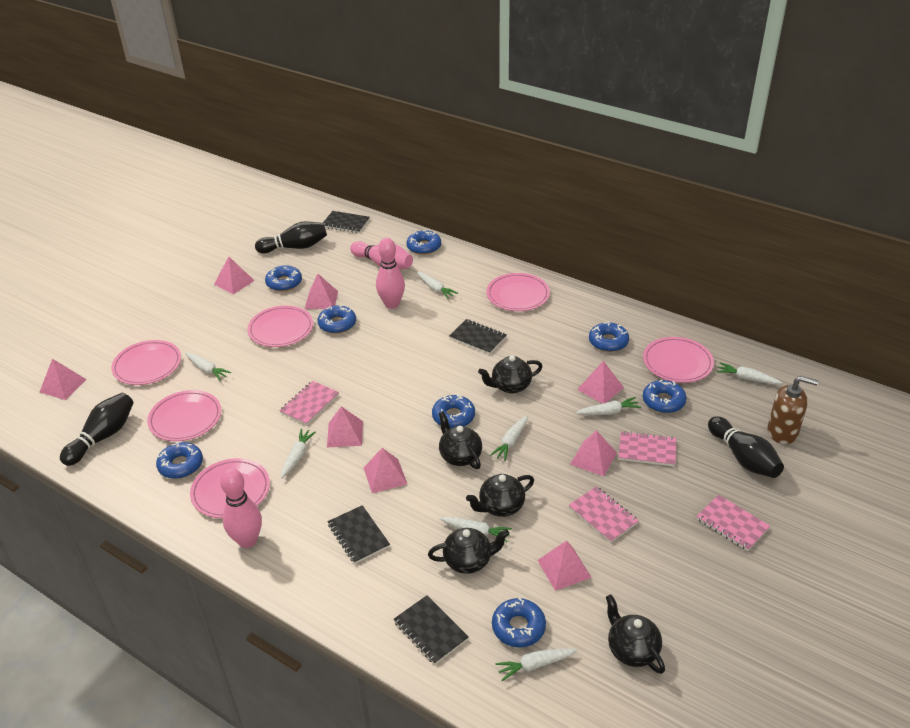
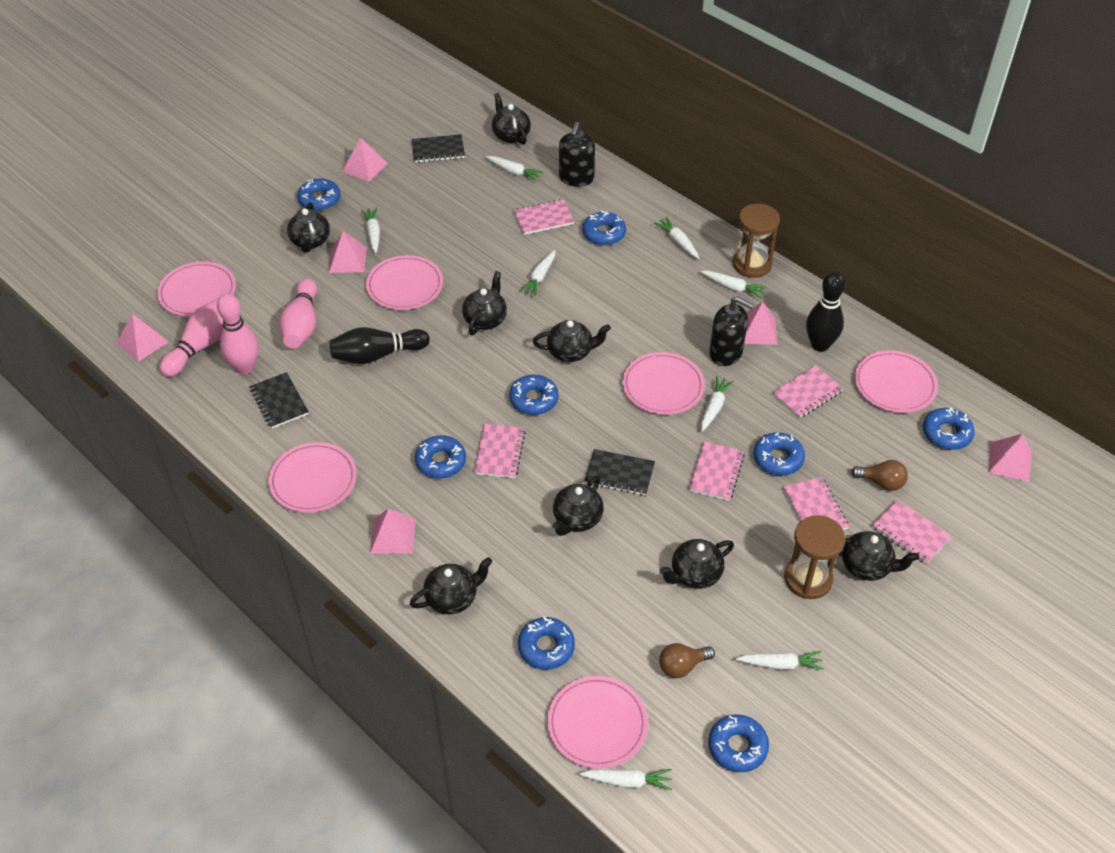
black bowling pin: 3 -> 2
black notebook: 4 -> 3
black soap dispenser: 0 -> 2
black teapot: 5 -> 8
brown hourglass: 0 -> 2
brown light bulb: 0 -> 2
brown soap dispenser: 1 -> 0
pink notebook: 4 -> 6
pink pyramid: 8 -> 6

